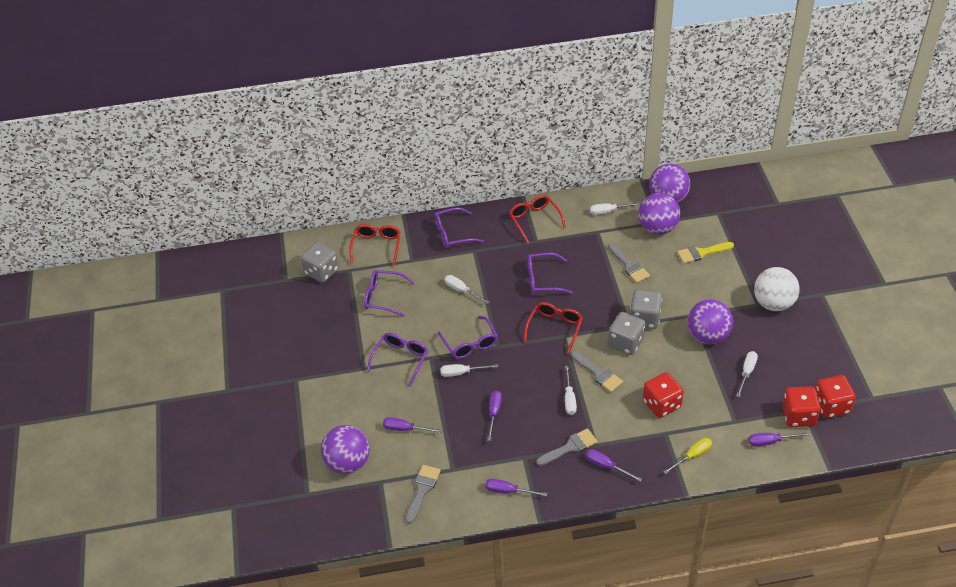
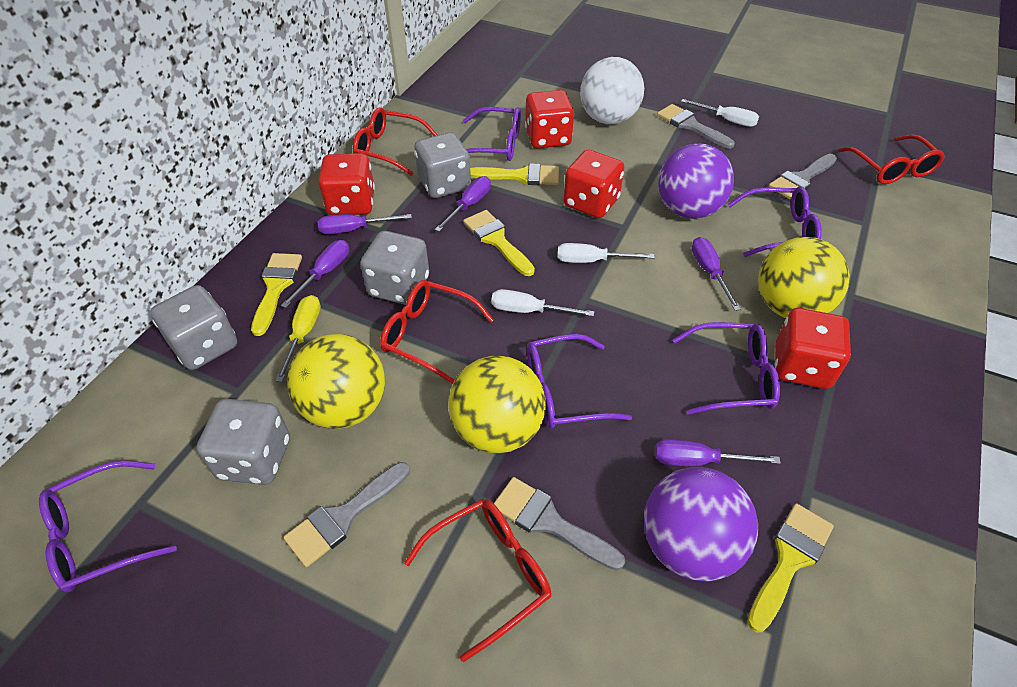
grey dice: 3 -> 4
purple ball: 4 -> 2
red dice: 3 -> 4
red glasses: 3 -> 4
white screwdriver: 5 -> 3
yellow ball: 0 -> 3
yellow brush: 1 -> 4

